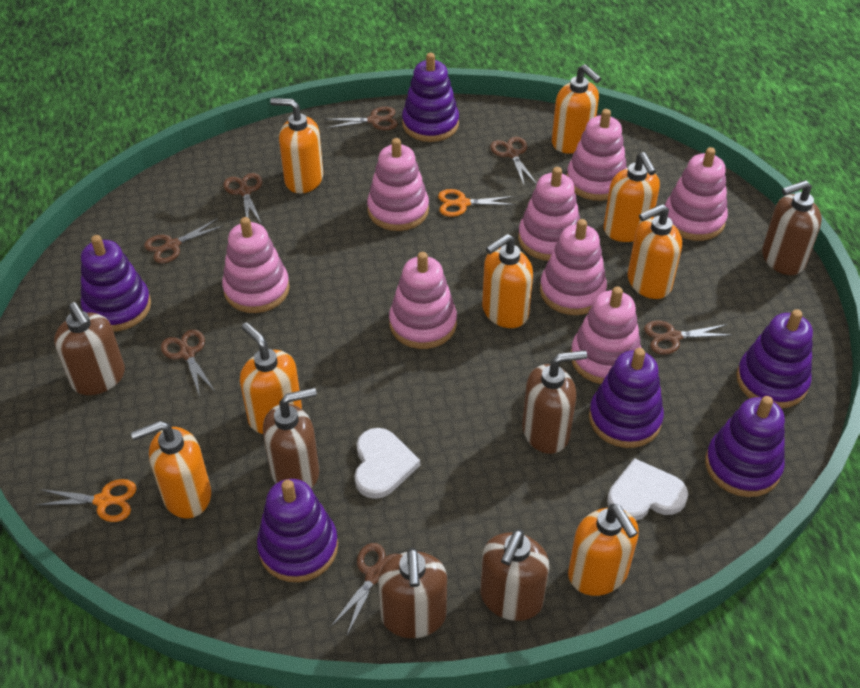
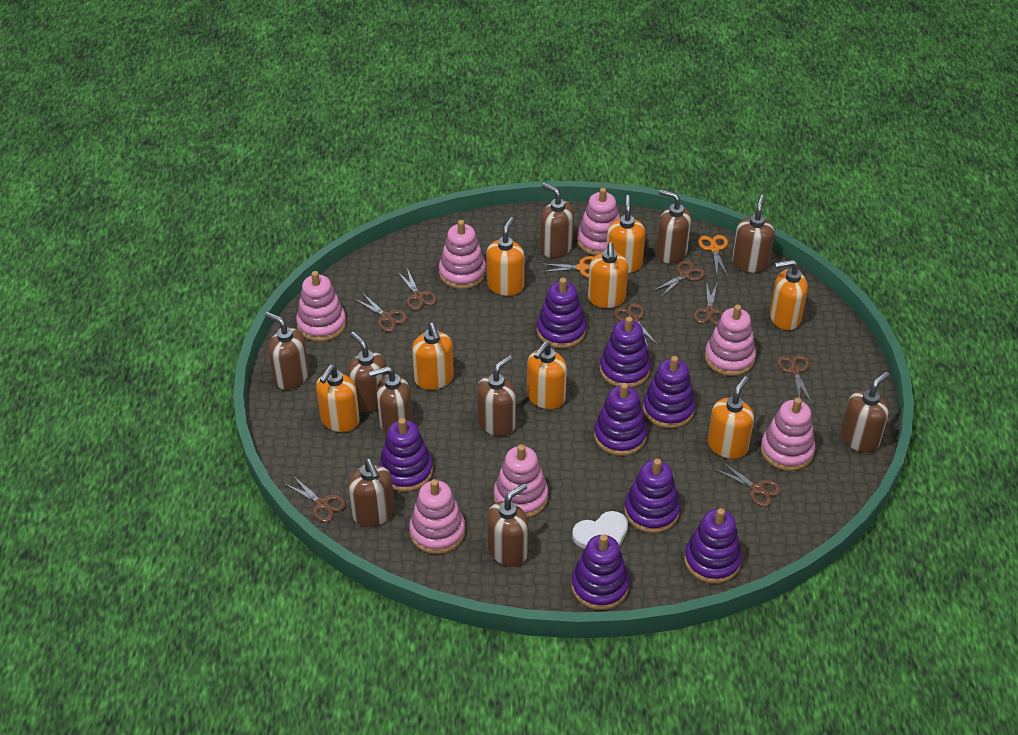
brown scissors: 7 -> 8
brown soap dispenser: 6 -> 10
pink stacking toy: 8 -> 7
purple stacking toy: 6 -> 8
white heart: 2 -> 1

